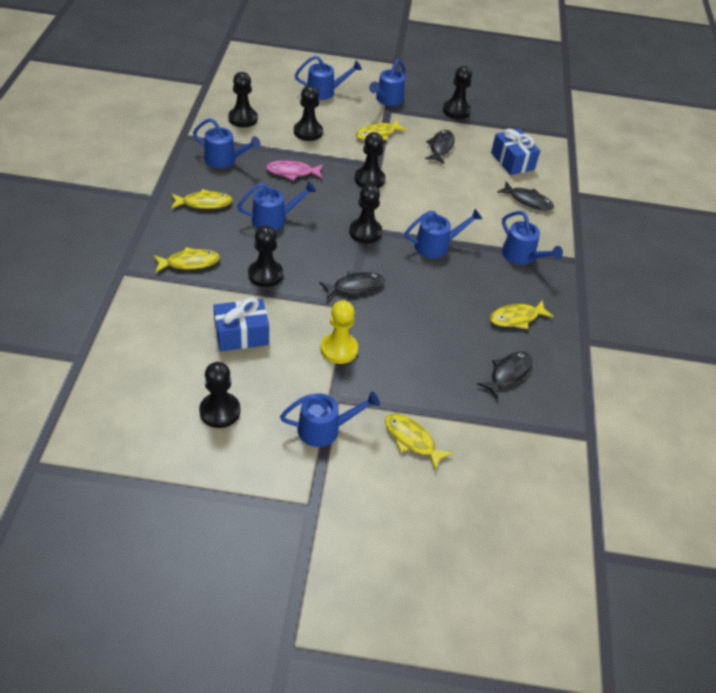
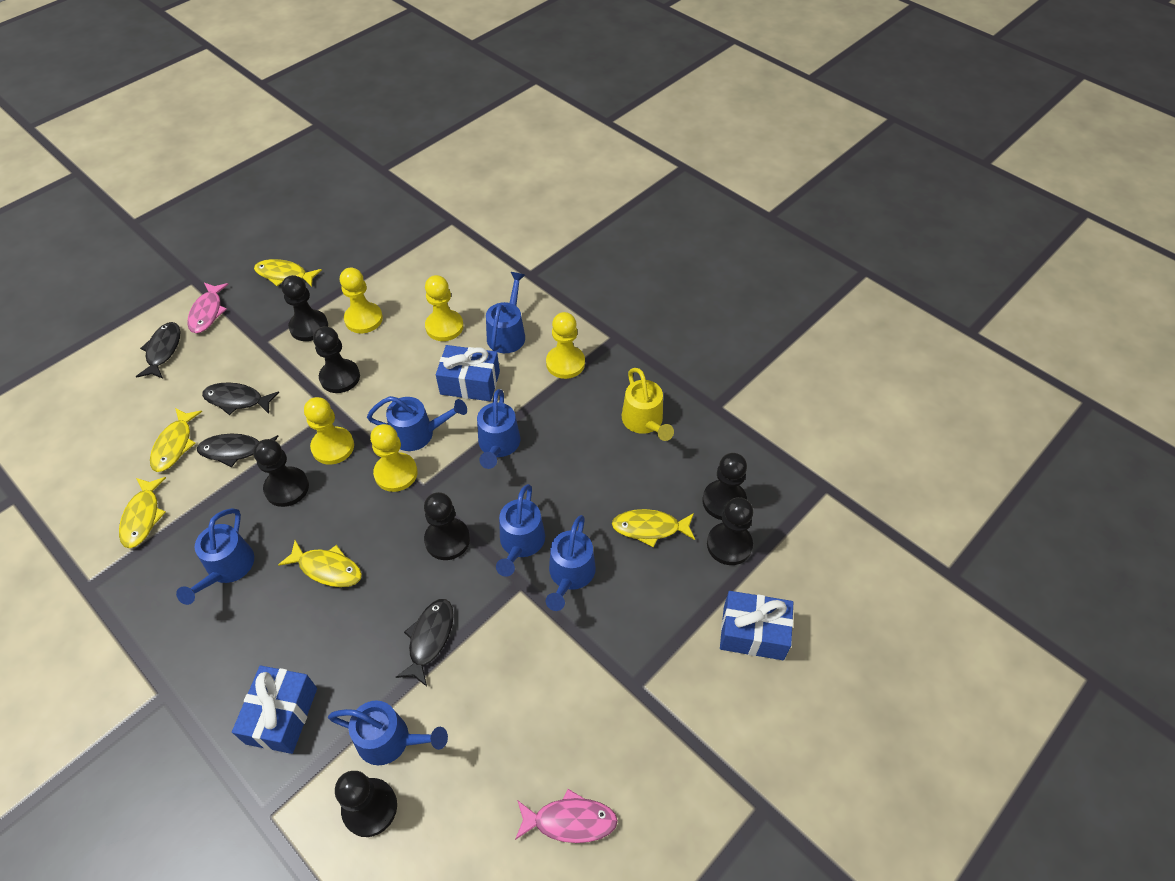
blue gift: 2 -> 3
pink fish: 1 -> 2
yellow pawn: 1 -> 5
yellow watering can: 0 -> 1

